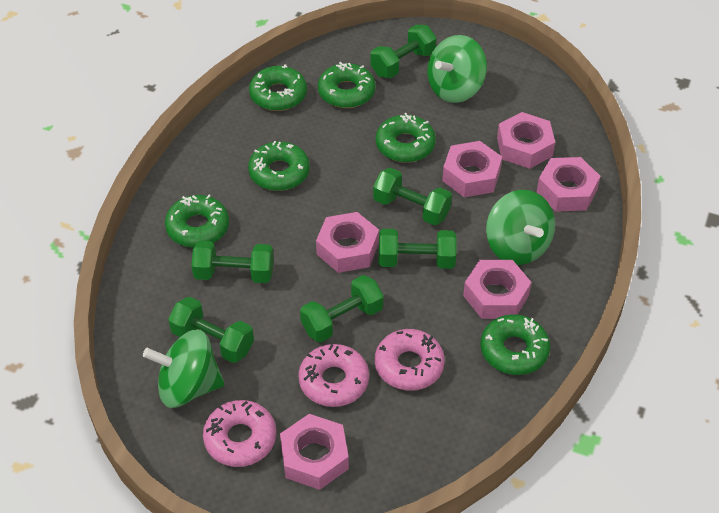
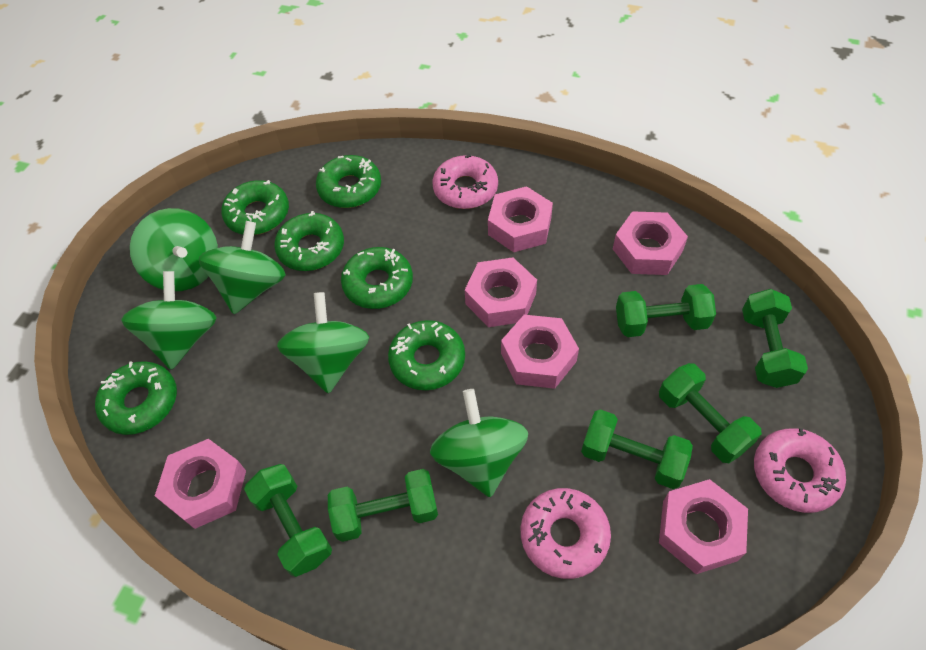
green spinning top: 3 -> 5

